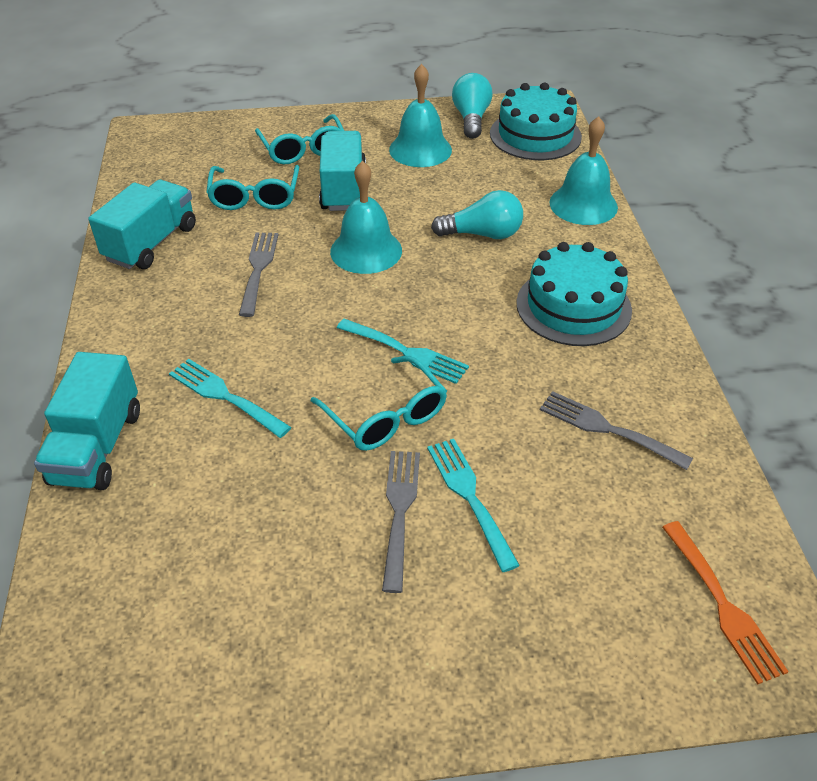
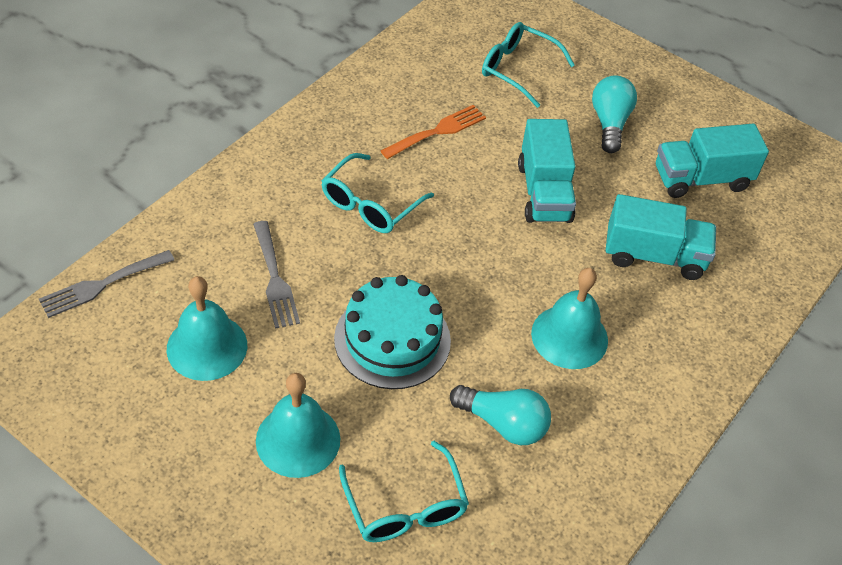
grey fork: 3 -> 2
turquoise cake: 2 -> 1
turquoise fork: 3 -> 0

